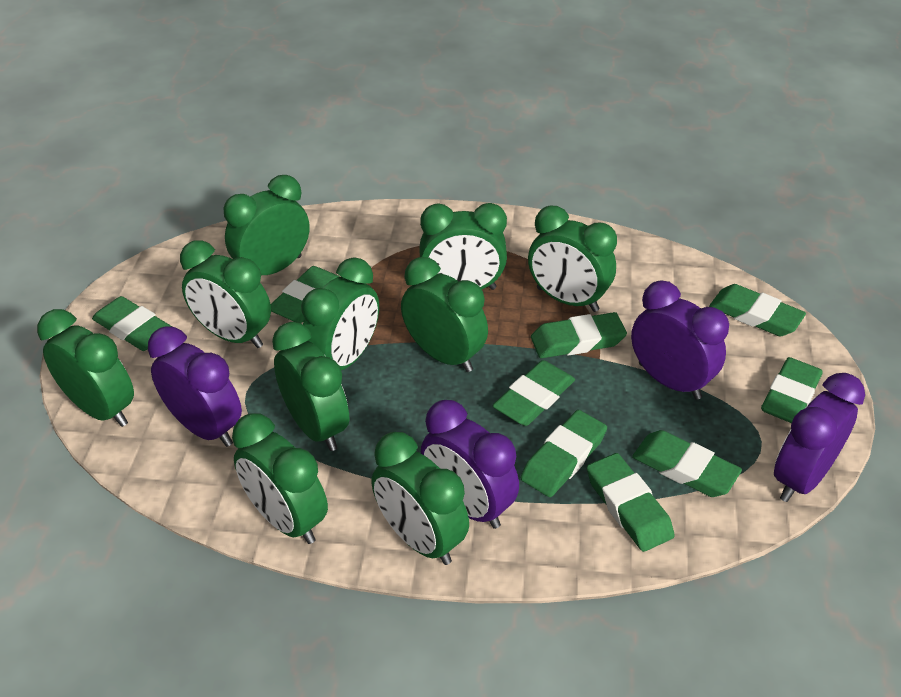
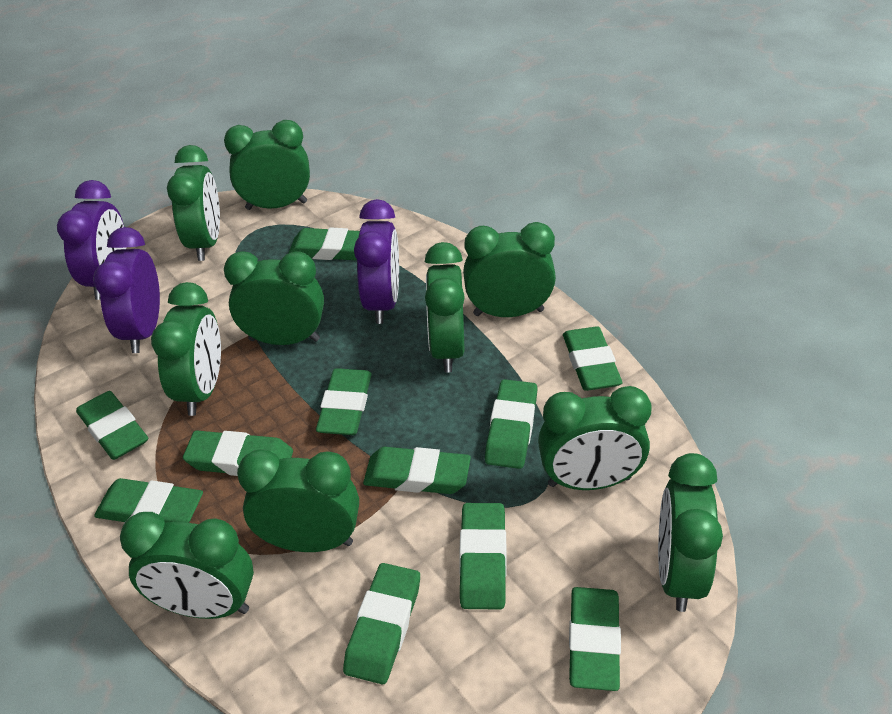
green eraser: 9 -> 11
purple clock: 4 -> 3

